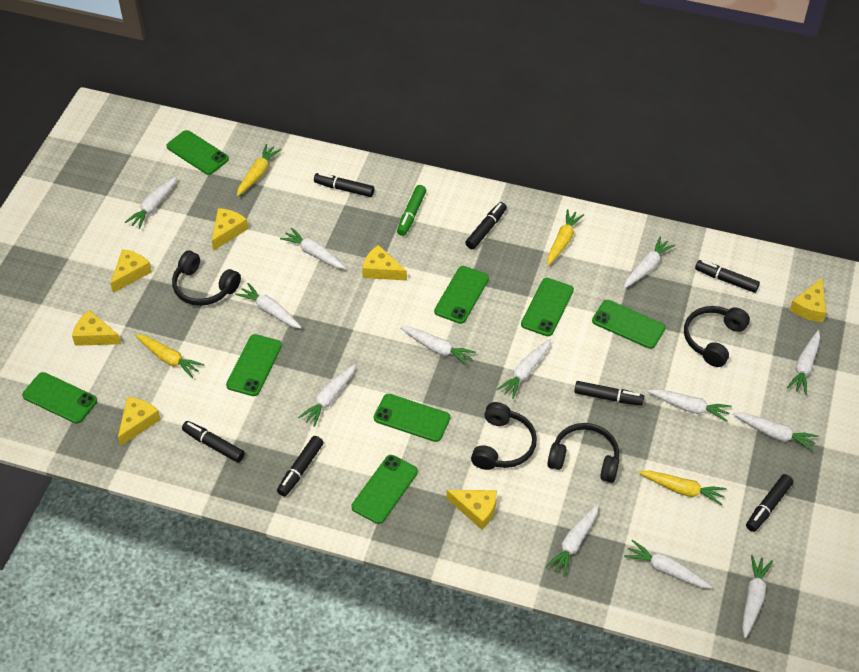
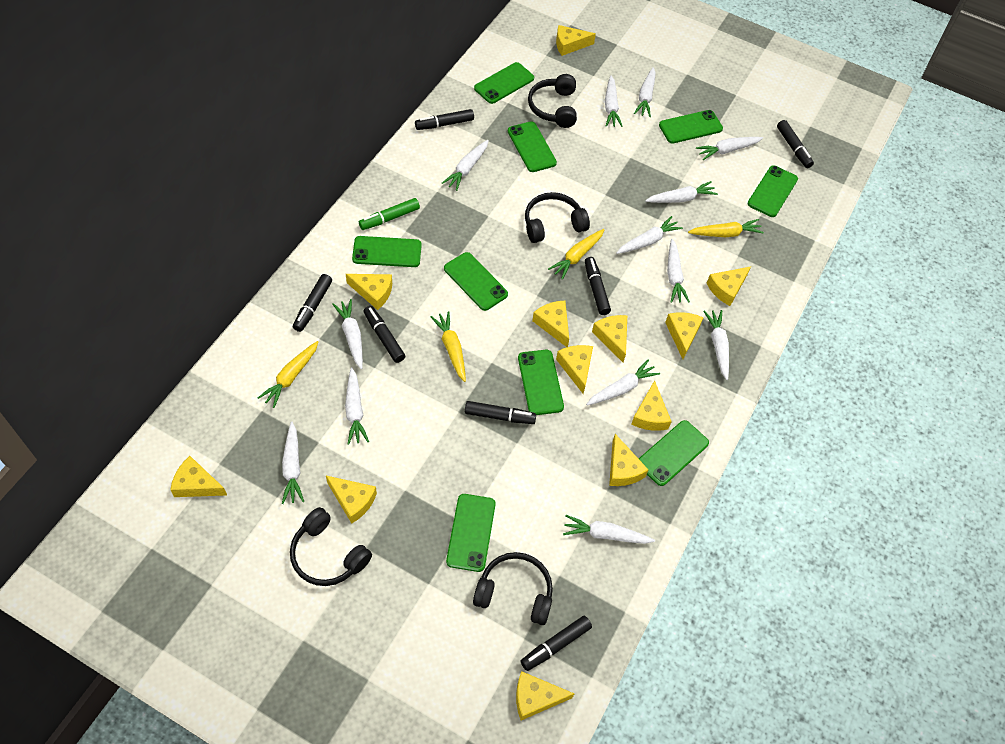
green phone: 8 -> 9
yellow cheese: 7 -> 12

